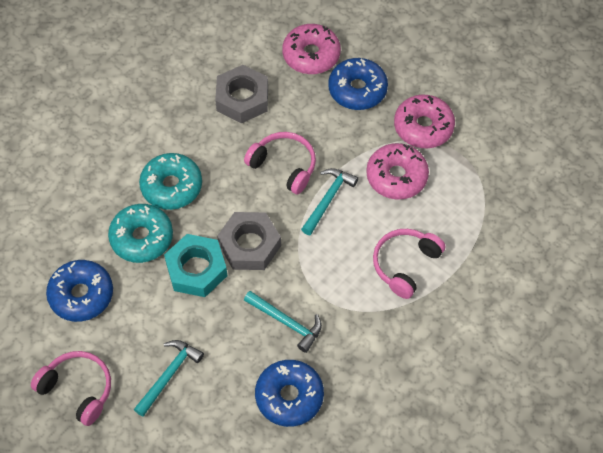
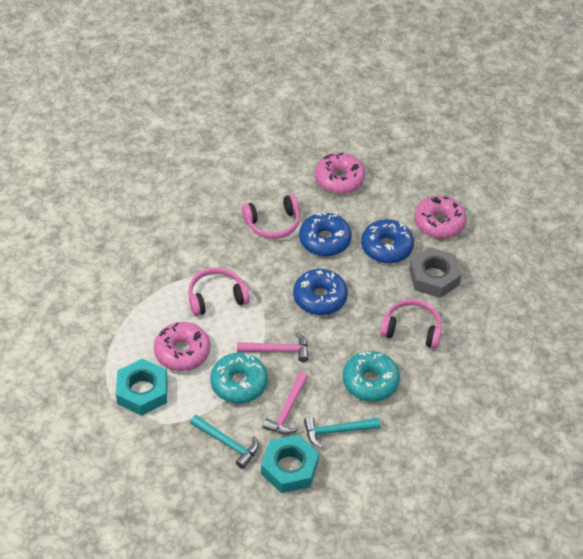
grey nut: 2 -> 1
pink hammer: 0 -> 2
turquoise hammer: 3 -> 2
turquoise nut: 1 -> 2

